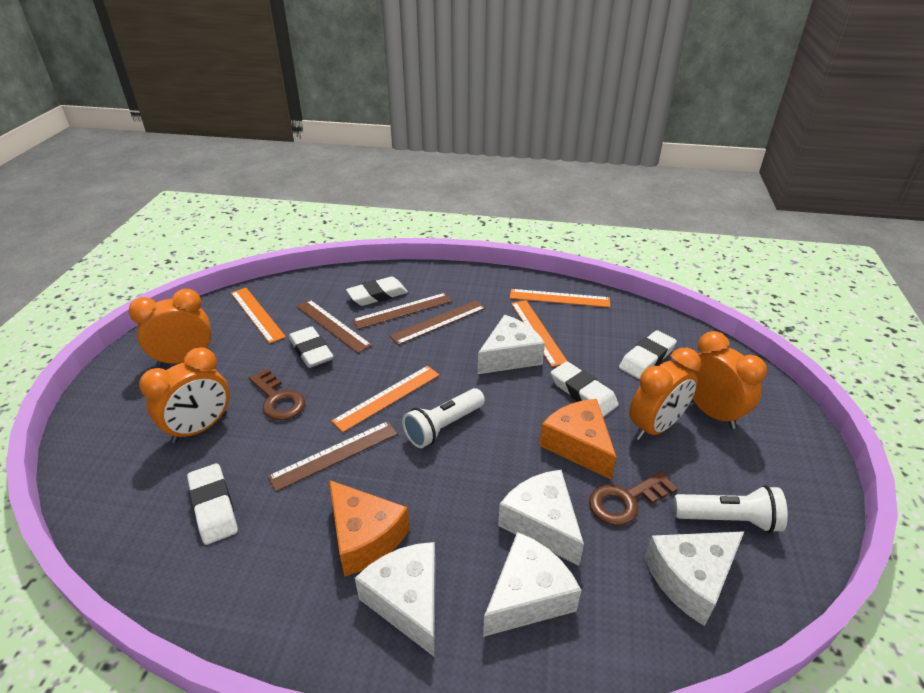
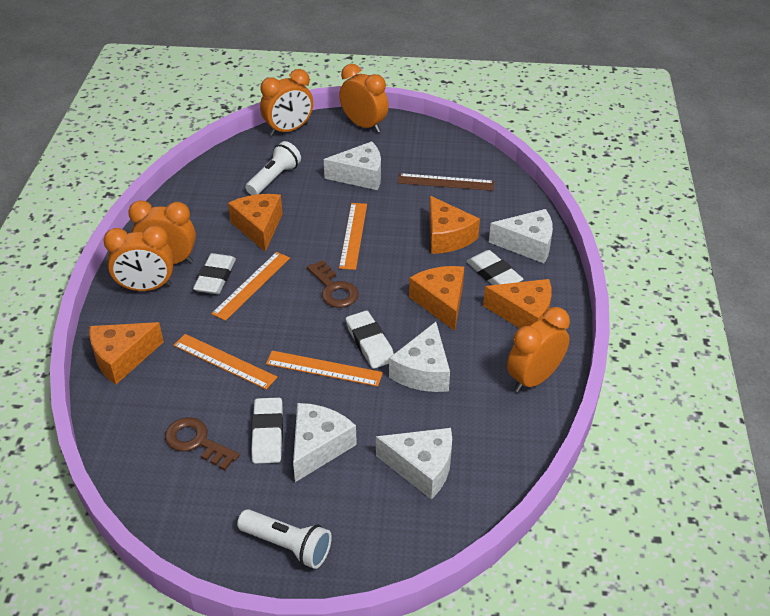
brown ruler: 4 -> 1
orange cheese: 2 -> 5
orange clock: 4 -> 5
white eraser: 5 -> 4

